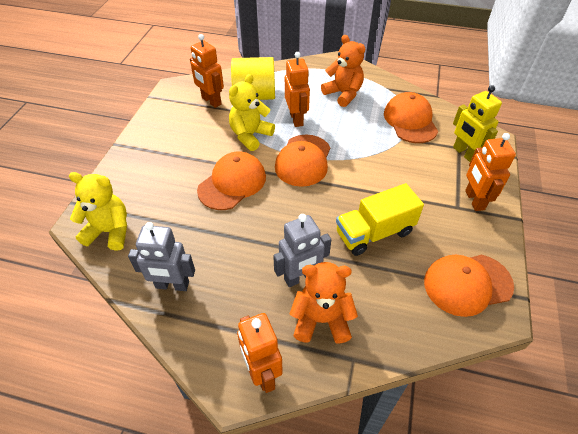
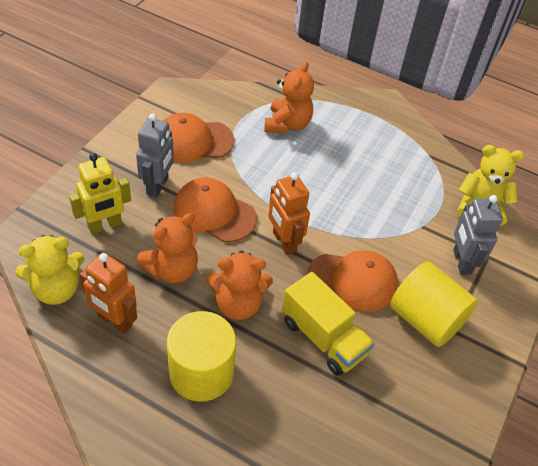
orange cap: 4 -> 3
orange robot: 4 -> 2
orange teddy bear: 2 -> 3
yellow cylinder: 1 -> 2

